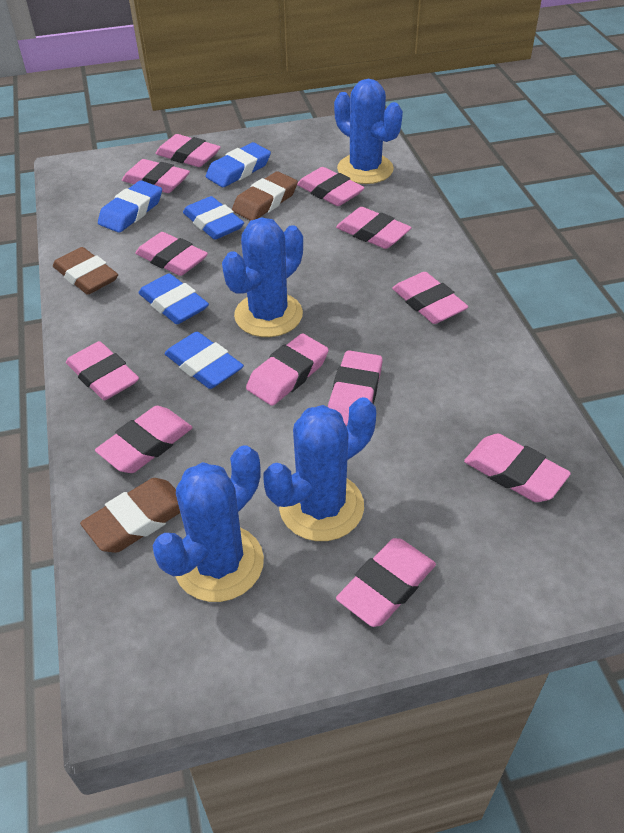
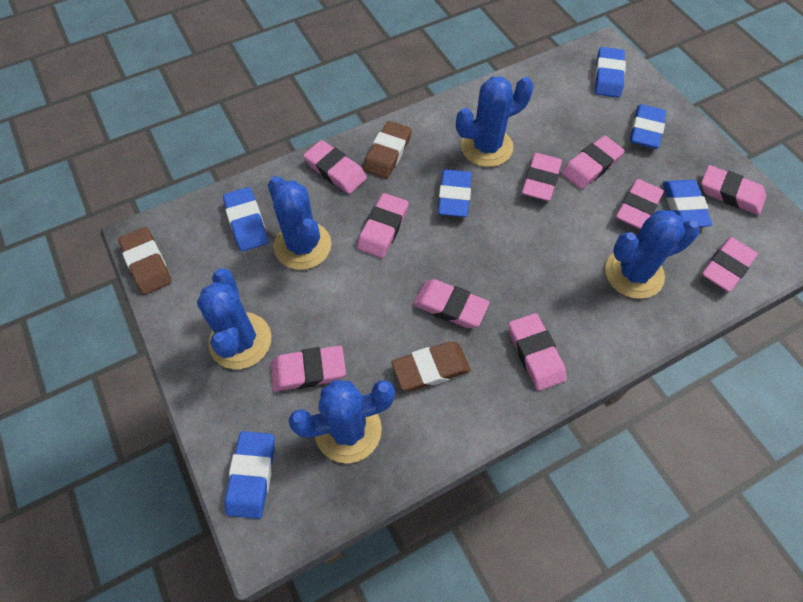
blue cactus: 4 -> 5
blue eraser: 5 -> 6
pink eraser: 12 -> 10

